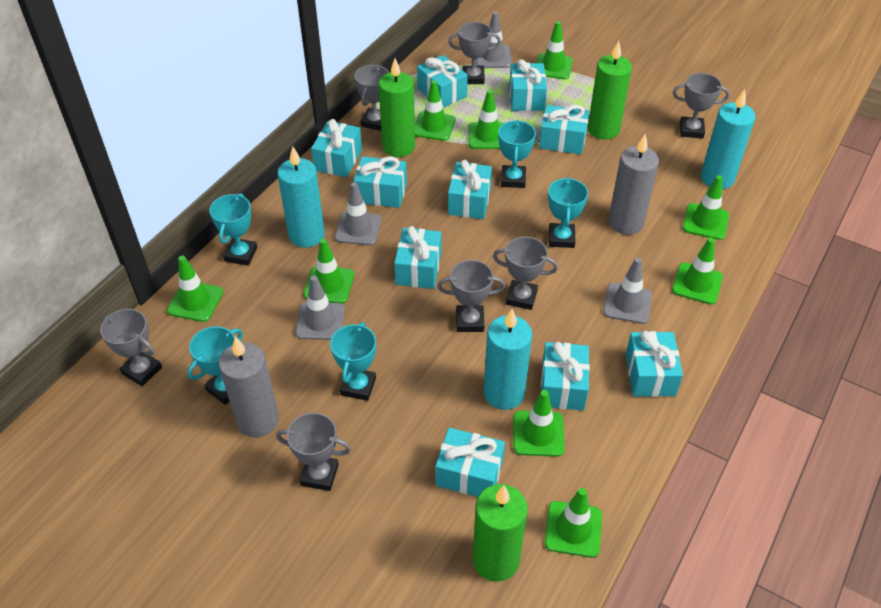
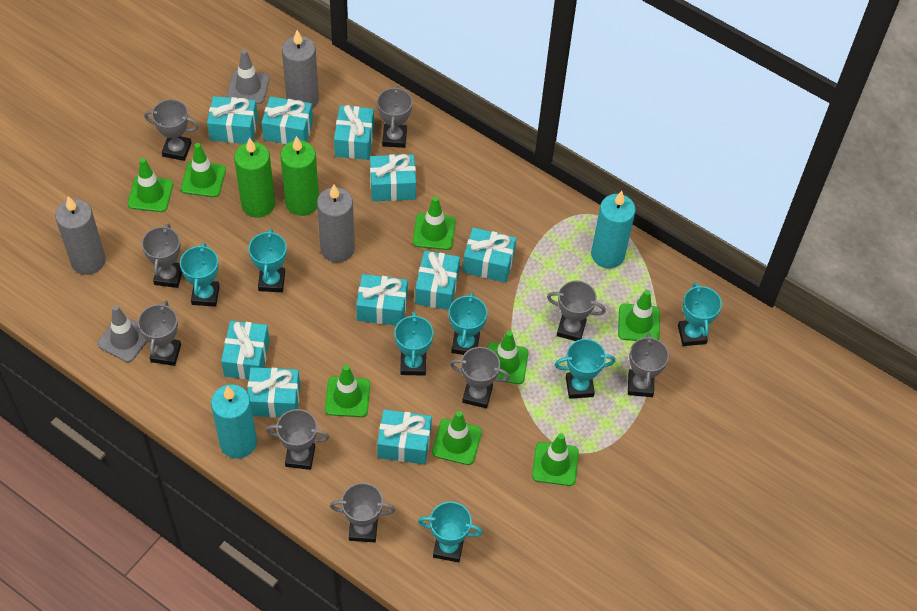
green candle: 3 -> 2
green traffic cone: 9 -> 8
grey candle: 2 -> 3
grey traffic cone: 4 -> 2
grey trophy: 7 -> 9
turquoise candle: 3 -> 2
turquoise trophy: 5 -> 7

